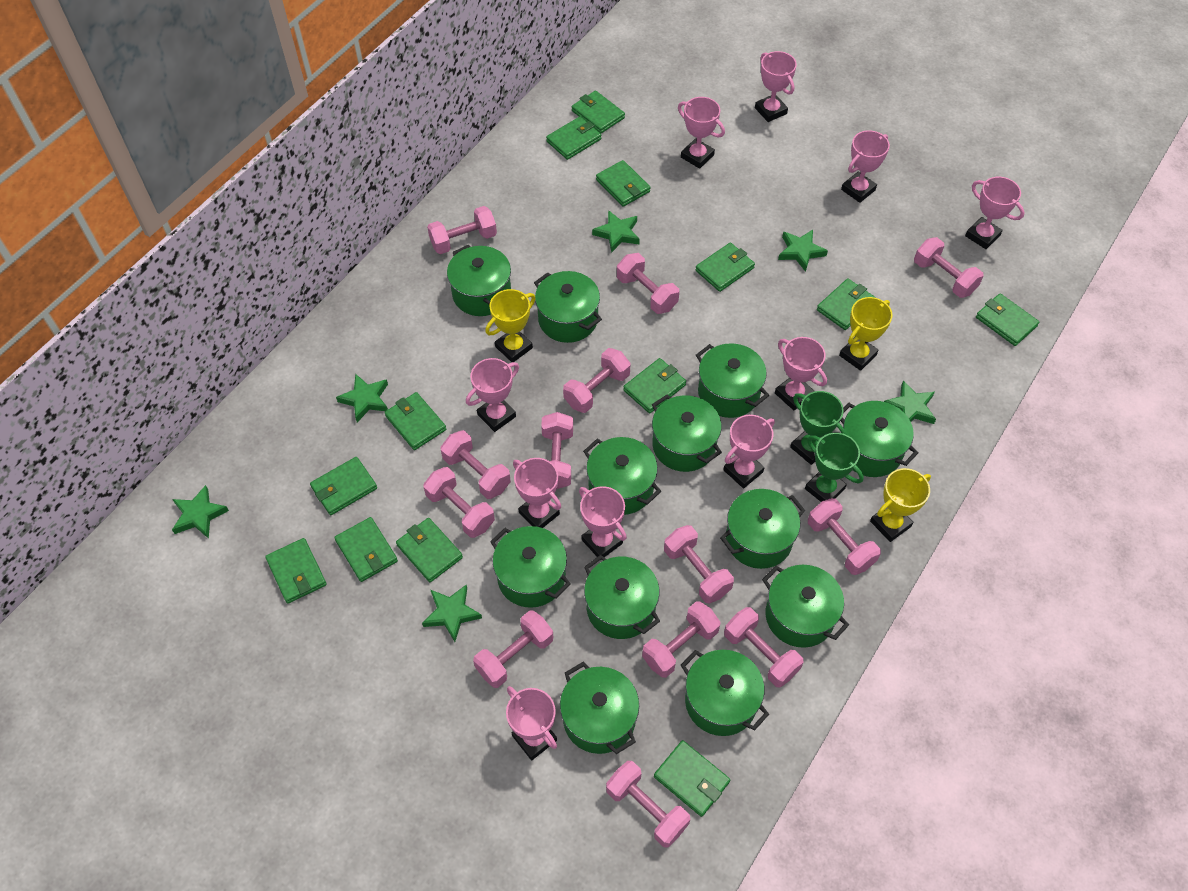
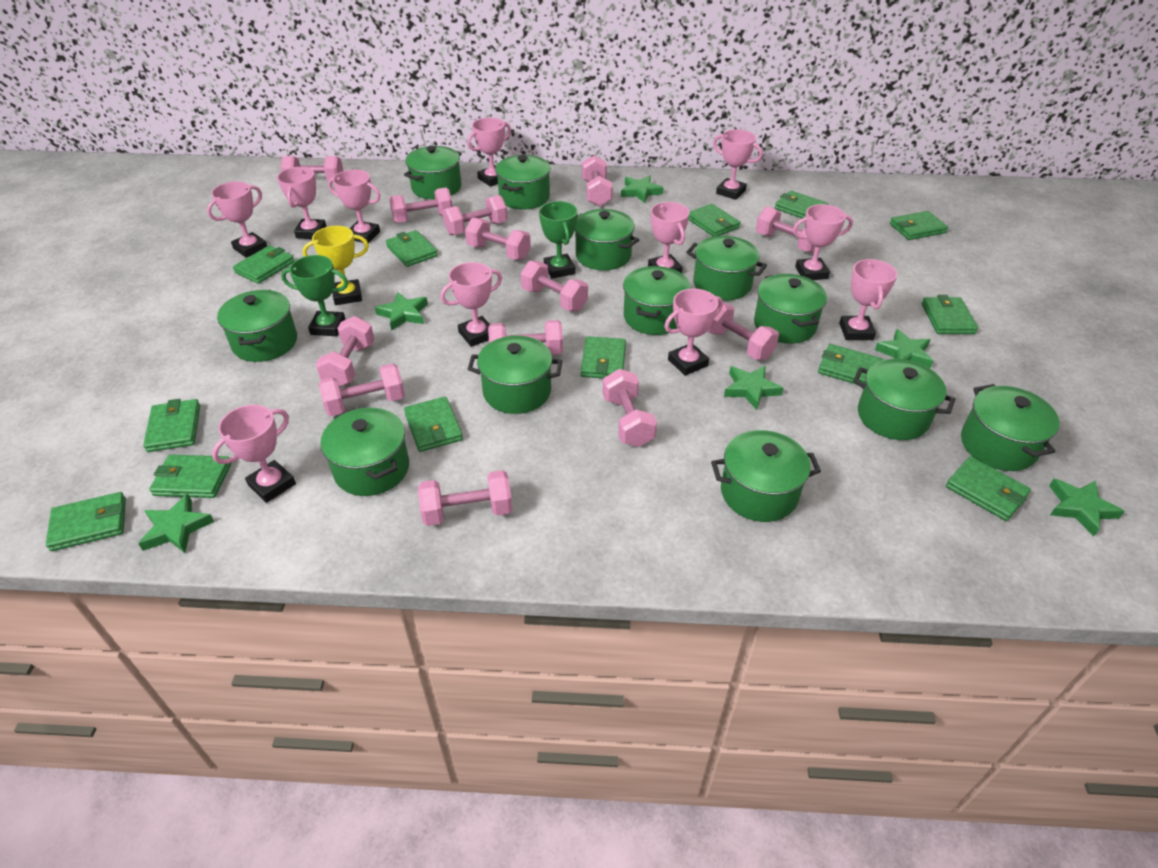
pink trophy: 10 -> 11
yellow trophy: 3 -> 1

